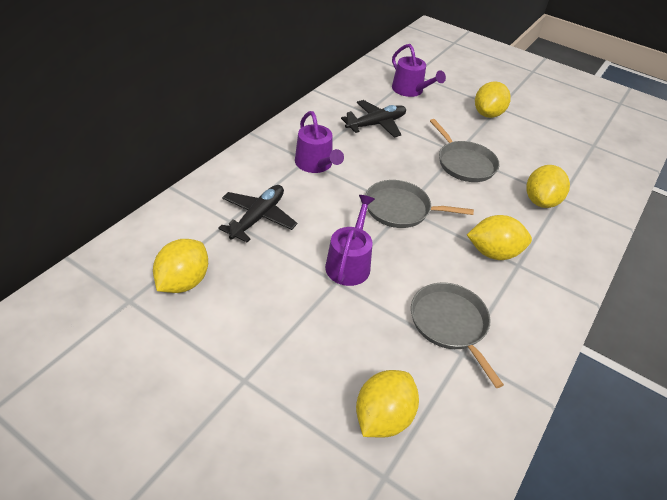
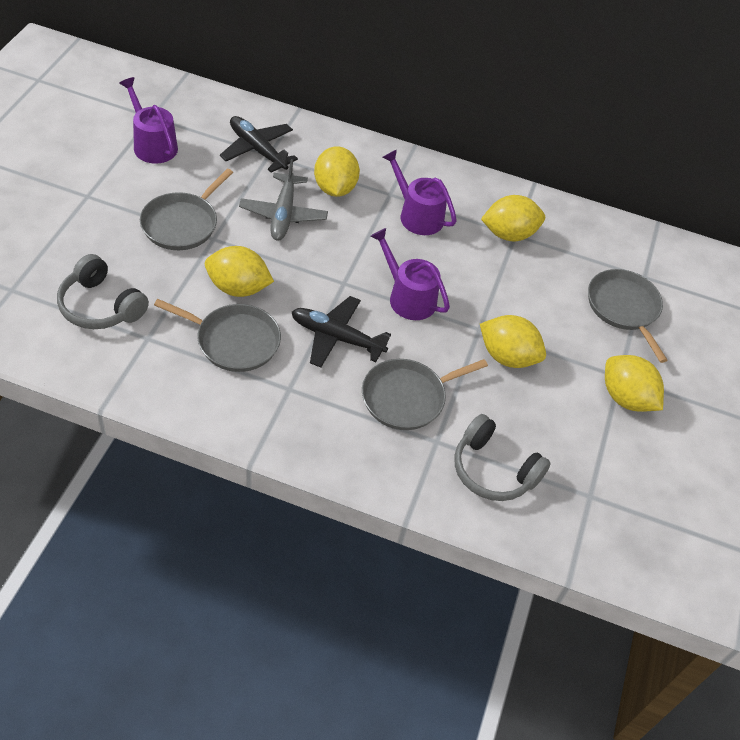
grey headphones: 0 -> 2
grey pan: 3 -> 4
grey plane: 0 -> 1

